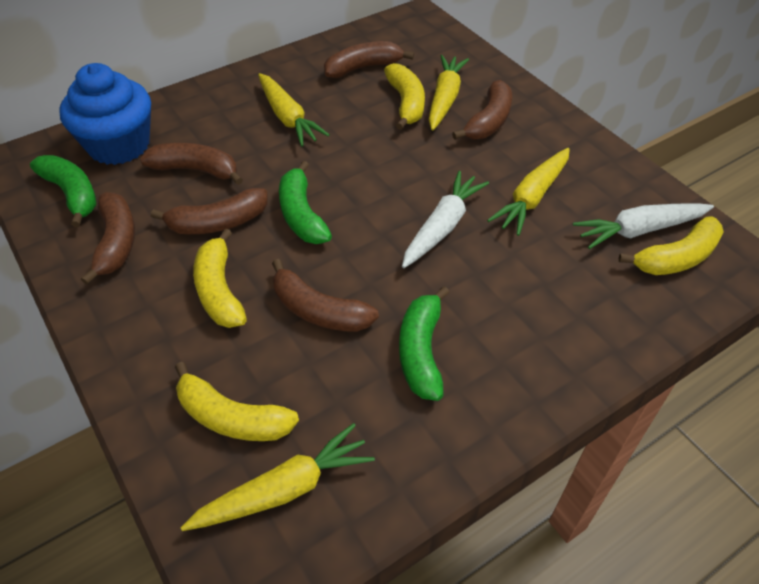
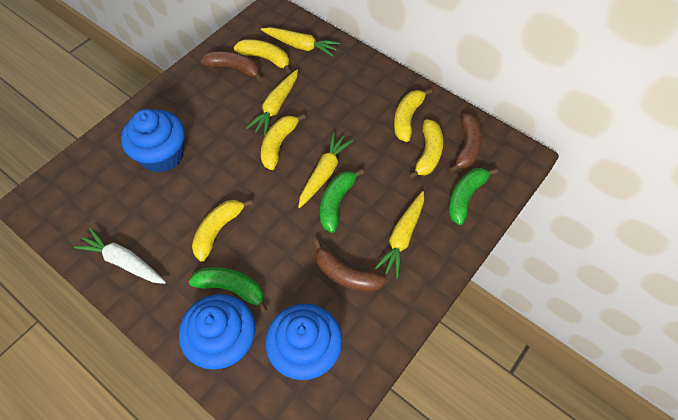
blue cupcake: 1 -> 3
brown banana: 6 -> 3
white carrot: 2 -> 1
yellow banana: 4 -> 5

